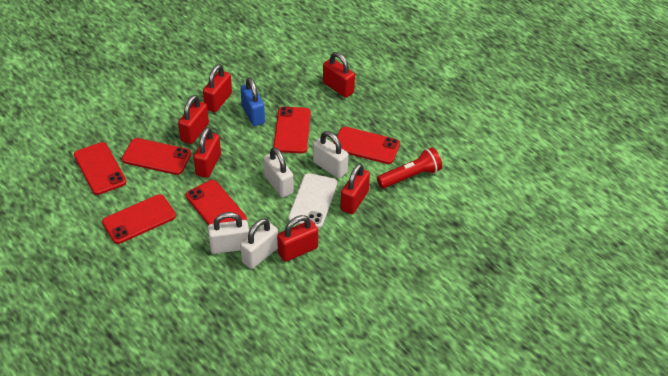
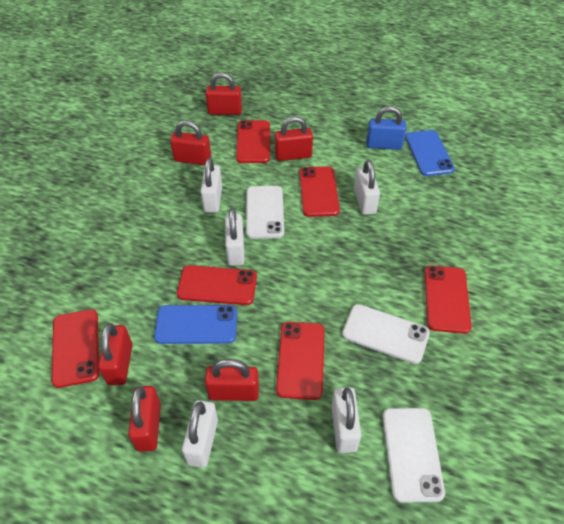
blue phone: 0 -> 2
red flashlight: 1 -> 0
white padlock: 4 -> 5
white phone: 1 -> 3

